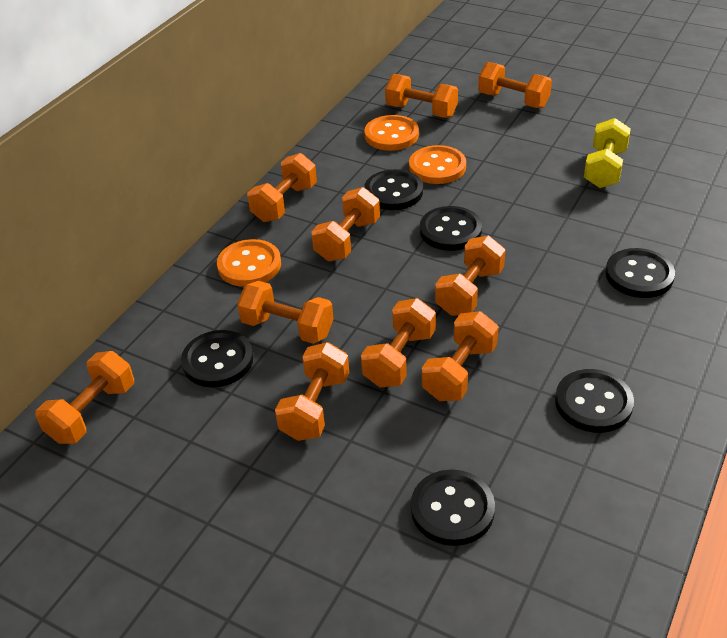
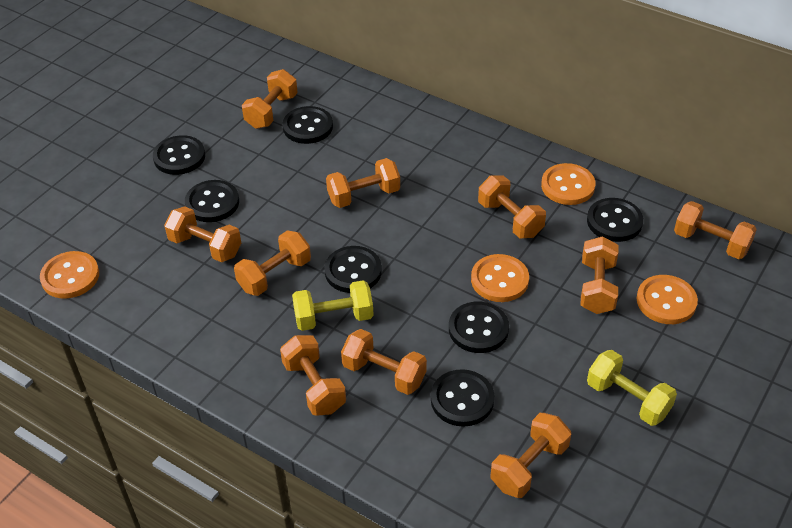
black button: 6 -> 7
orange button: 3 -> 4
yellow dumbbell: 1 -> 2

